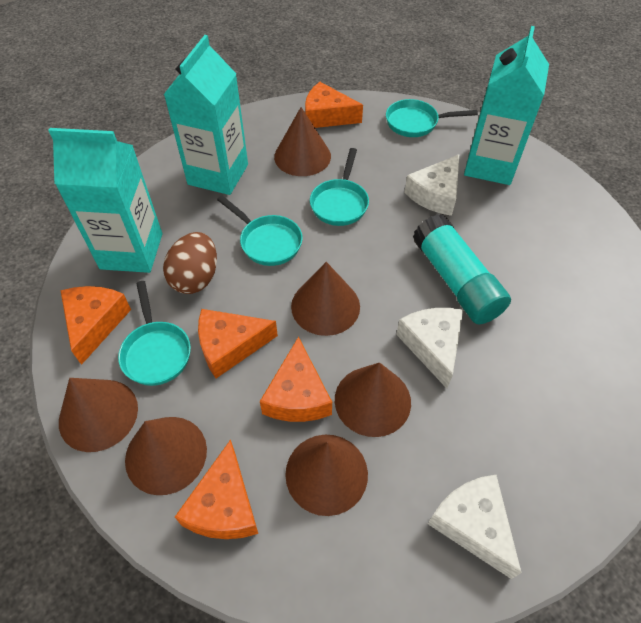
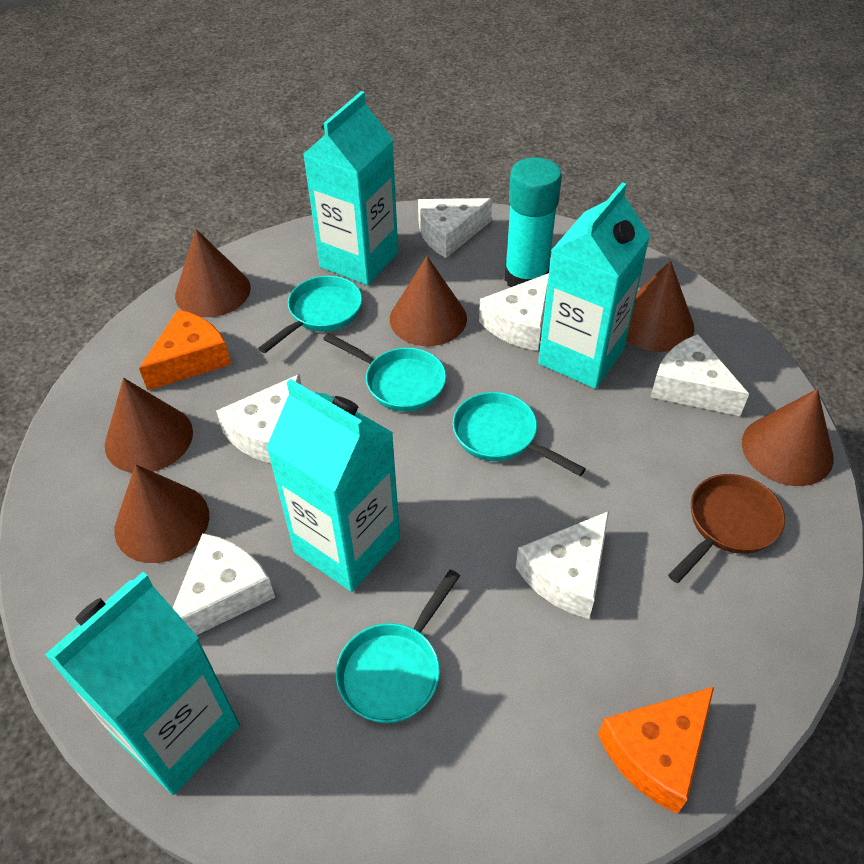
brown egg: 1 -> 0
brown pan: 0 -> 1
orange cheese: 5 -> 2
turquoise carton: 3 -> 4
white cheese: 3 -> 6

